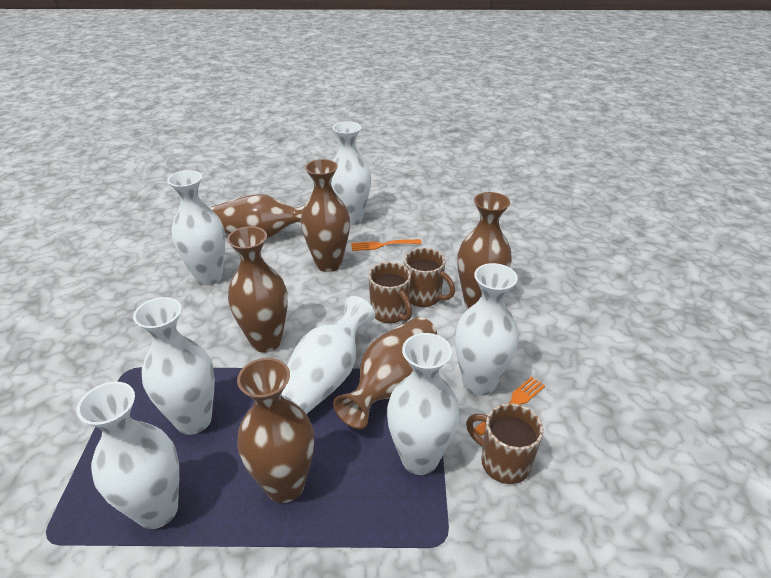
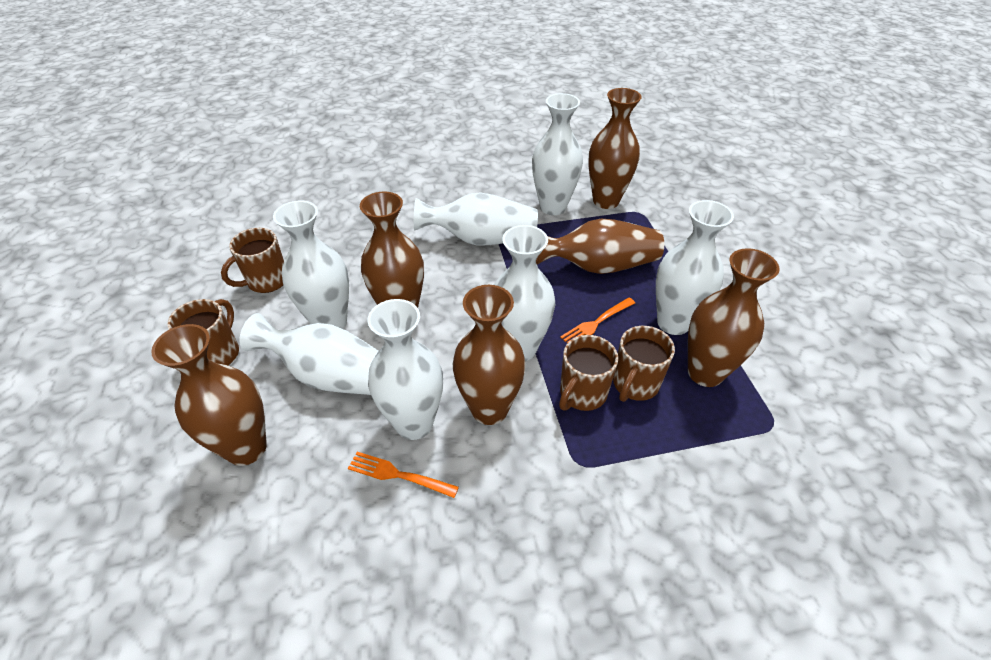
brown mug: 3 -> 4

